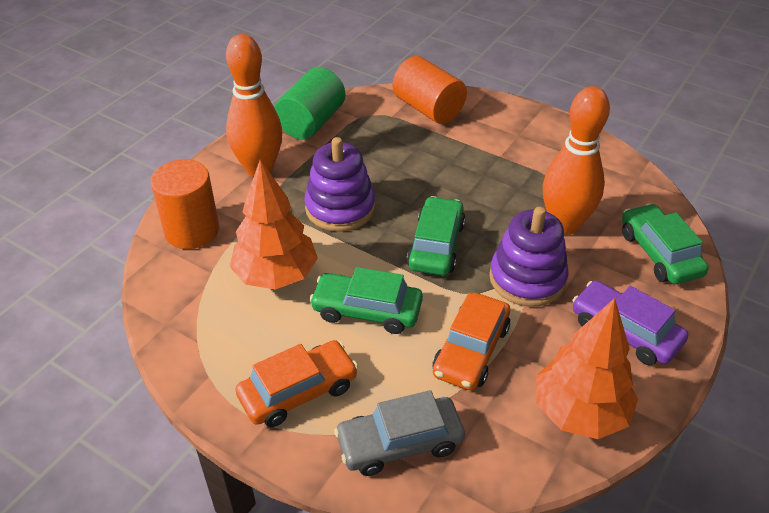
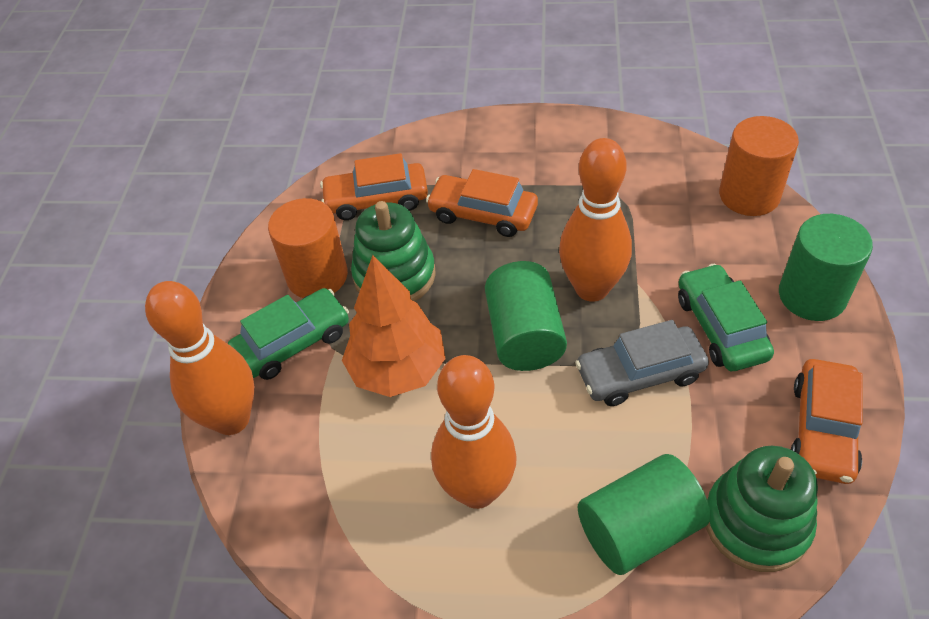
green car: 3 -> 2
green cylinder: 1 -> 3
green stacking toy: 0 -> 2
orange bowling pin: 2 -> 3
orange car: 2 -> 3
orange tree: 2 -> 1
purple car: 1 -> 0
purple stacking toy: 2 -> 0

